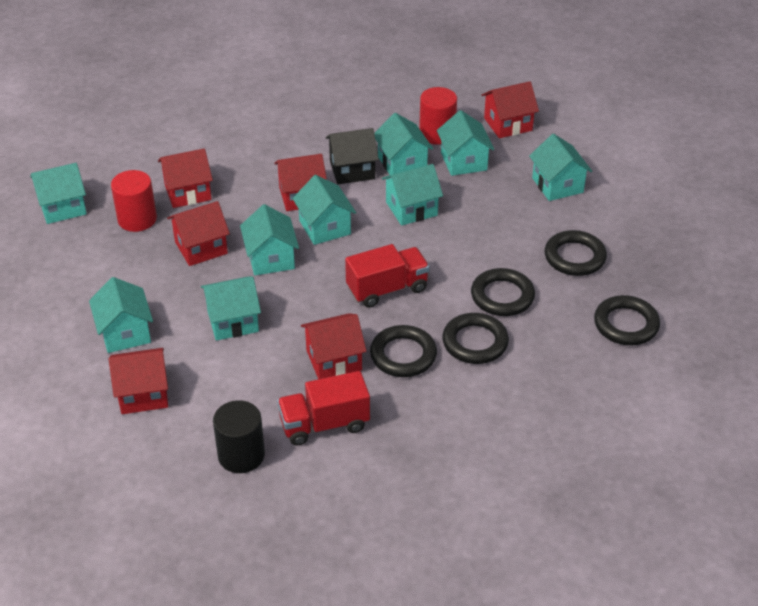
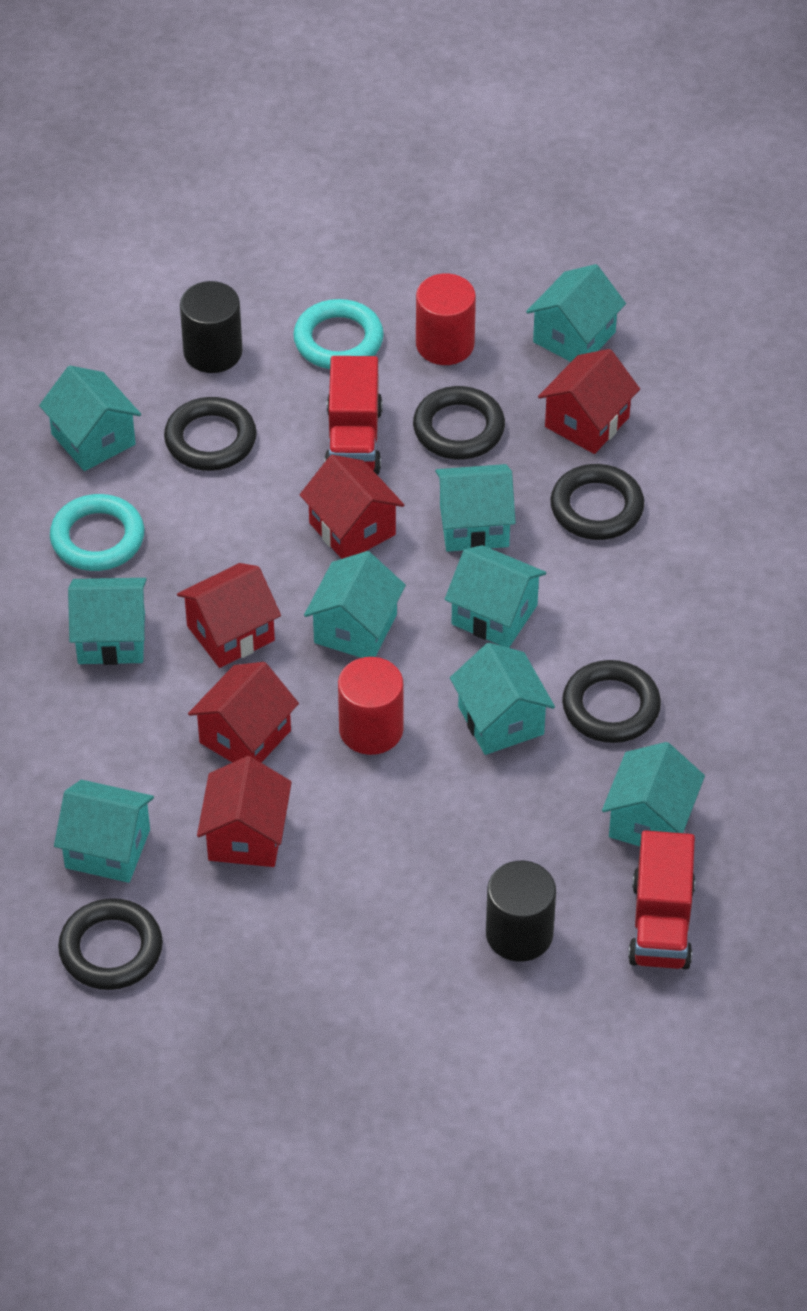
black cylinder: 1 -> 2
black house: 1 -> 0
red house: 6 -> 5
turquoise ring: 0 -> 2

